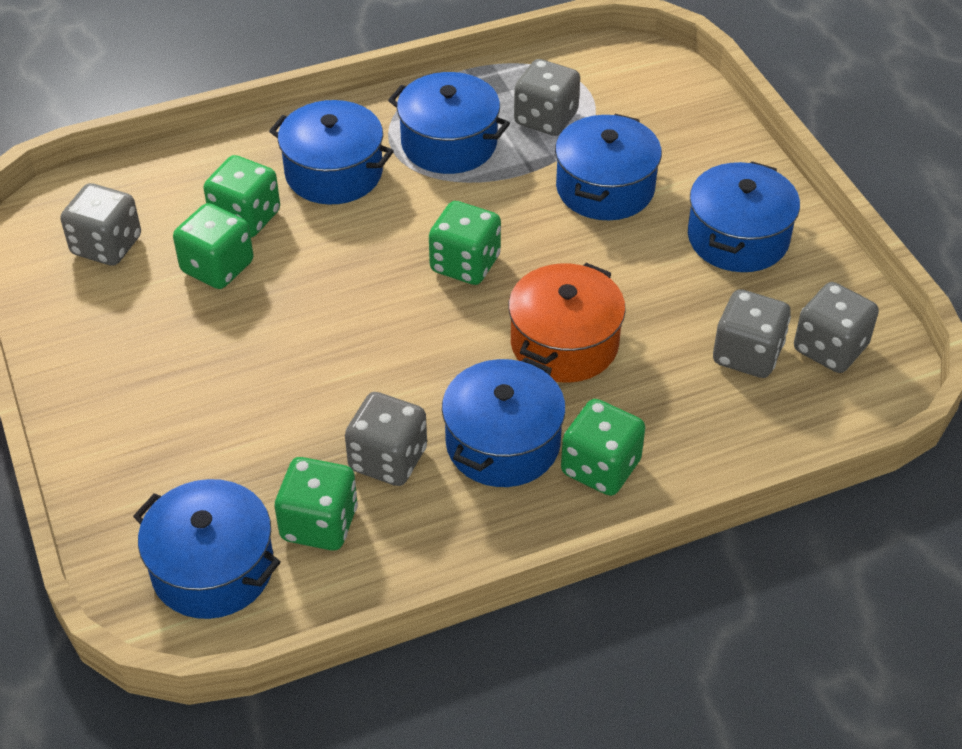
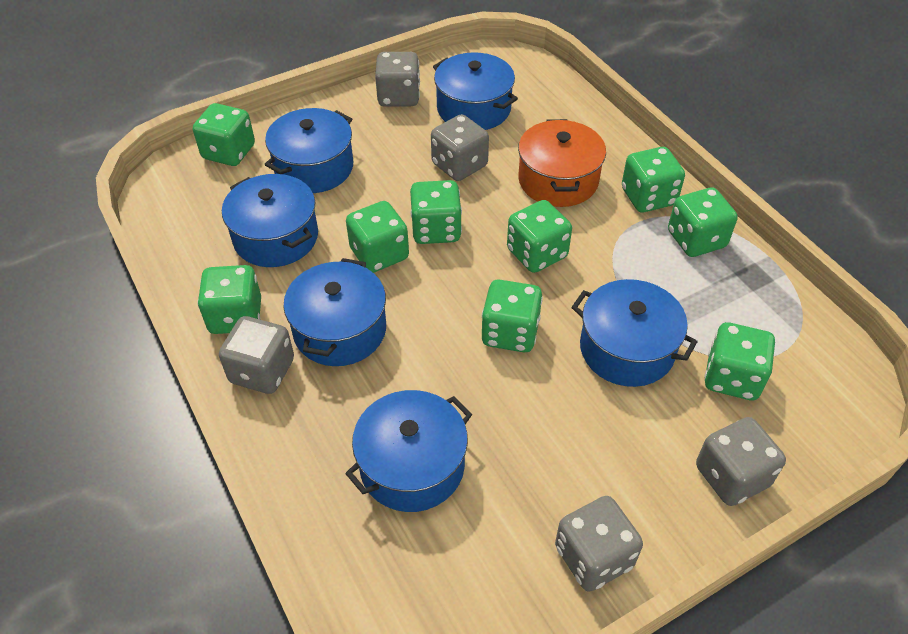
green dice: 5 -> 9

